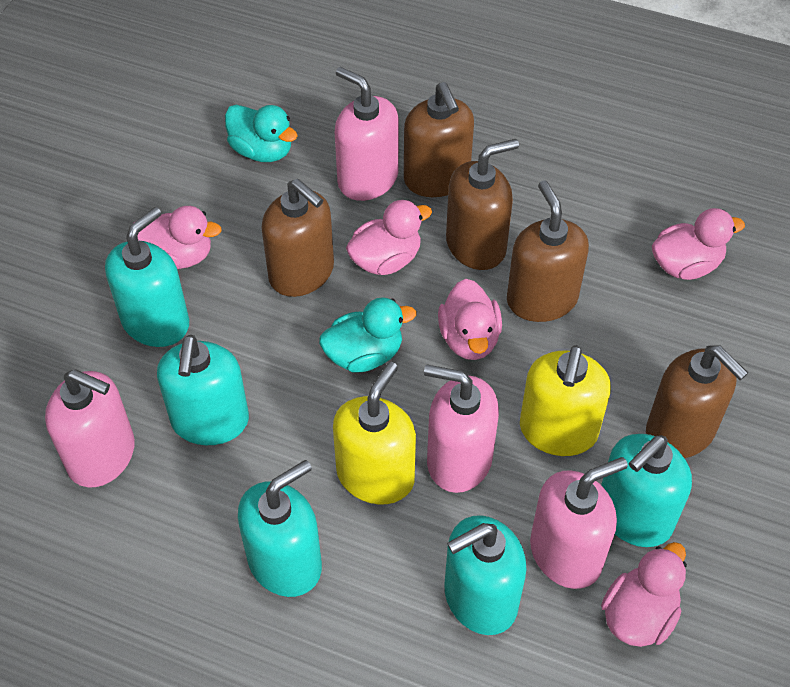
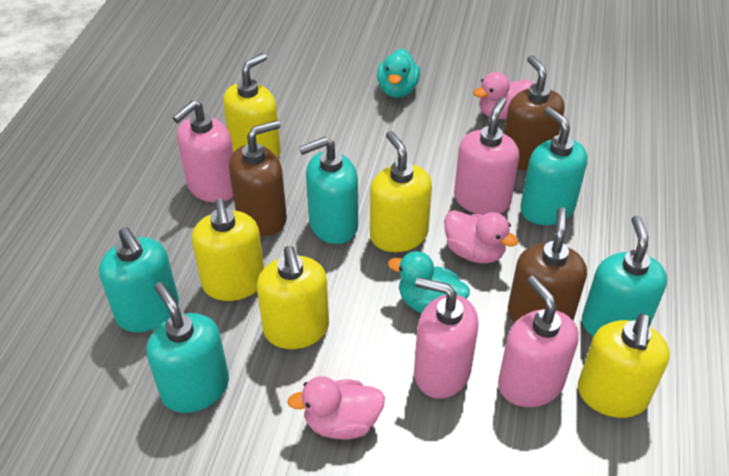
brown soap dispenser: 5 -> 3
pink duck: 5 -> 3
yellow soap dispenser: 2 -> 5

